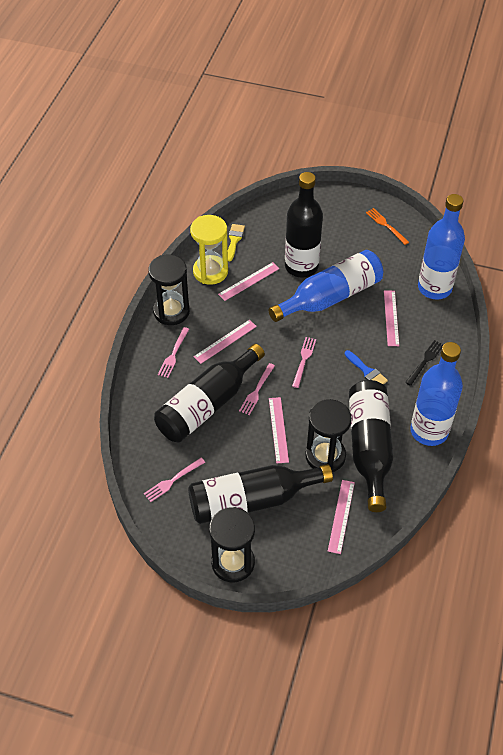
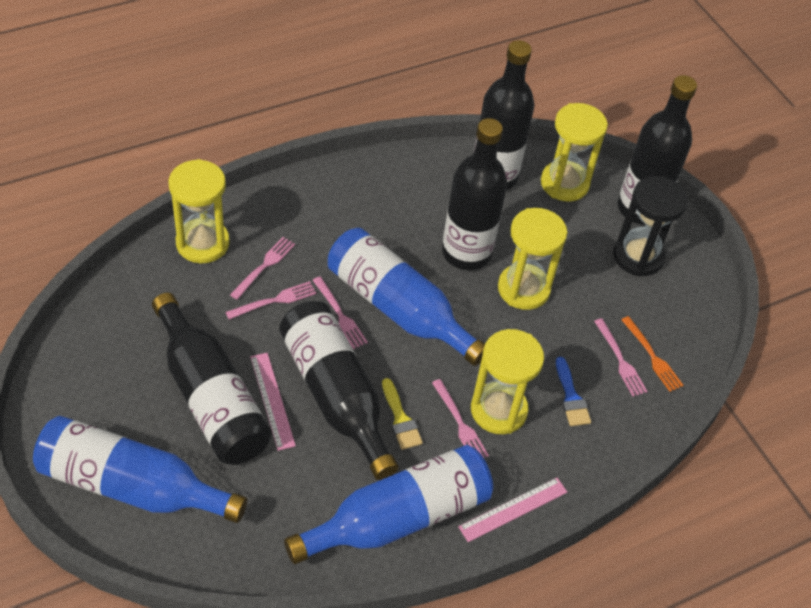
black bottle: 4 -> 5
black fork: 1 -> 0
black hourglass: 3 -> 1
pink fork: 4 -> 5
pink ruler: 5 -> 2
yellow hourglass: 1 -> 4

